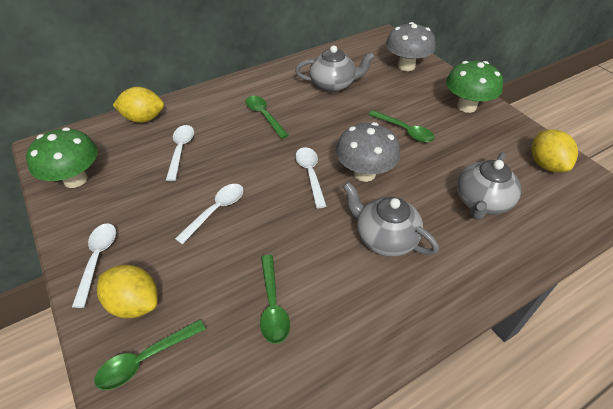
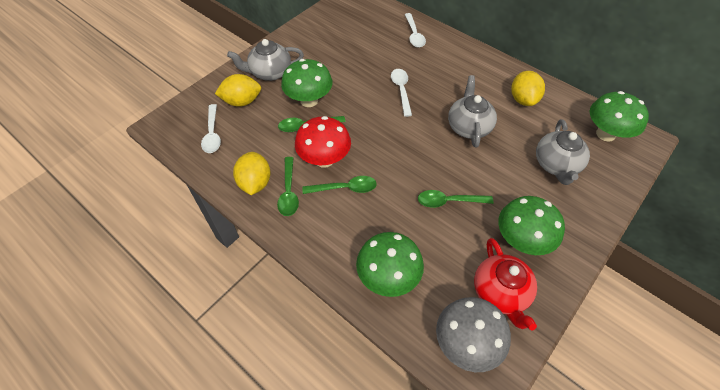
green mushroom: 2 -> 4
grey mushroom: 2 -> 1
red mushroom: 0 -> 1
red teapot: 0 -> 1
white spoon: 4 -> 3

